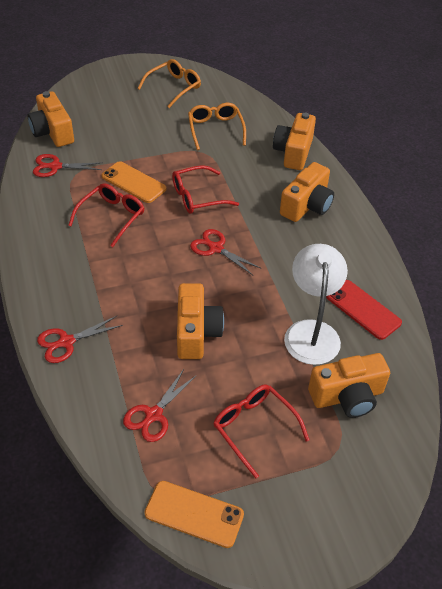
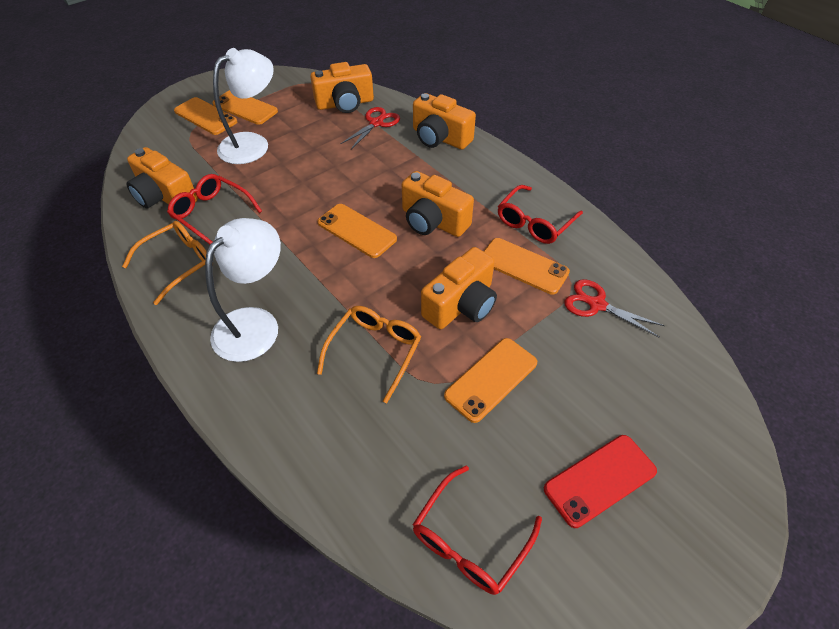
orange phone: 2 -> 5
red scissors: 4 -> 2
white lamp: 1 -> 2

